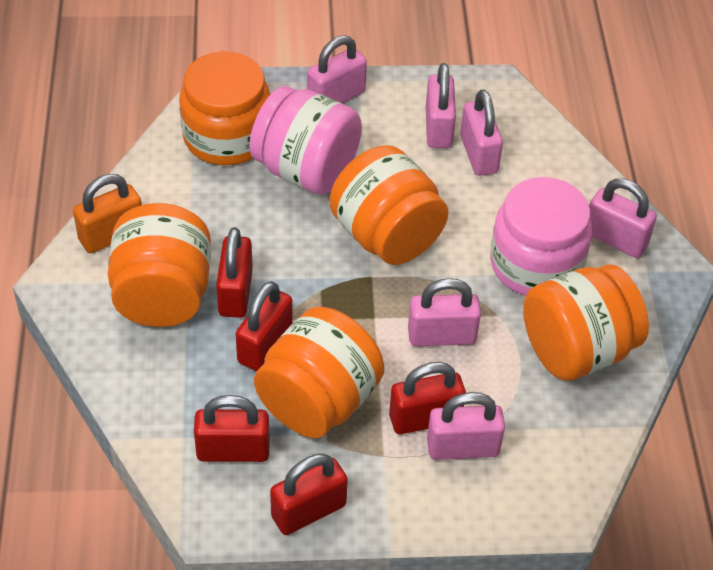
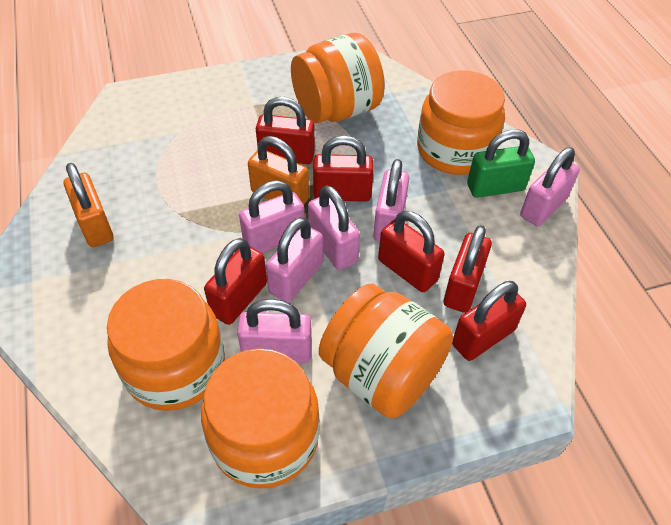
green padlock: 0 -> 1
orange padlock: 1 -> 2
pink jar: 2 -> 0
red padlock: 5 -> 6

